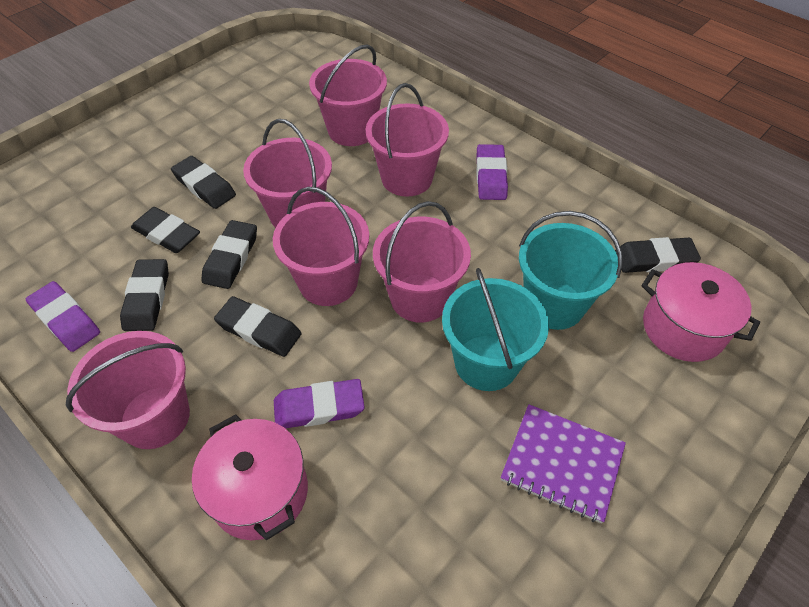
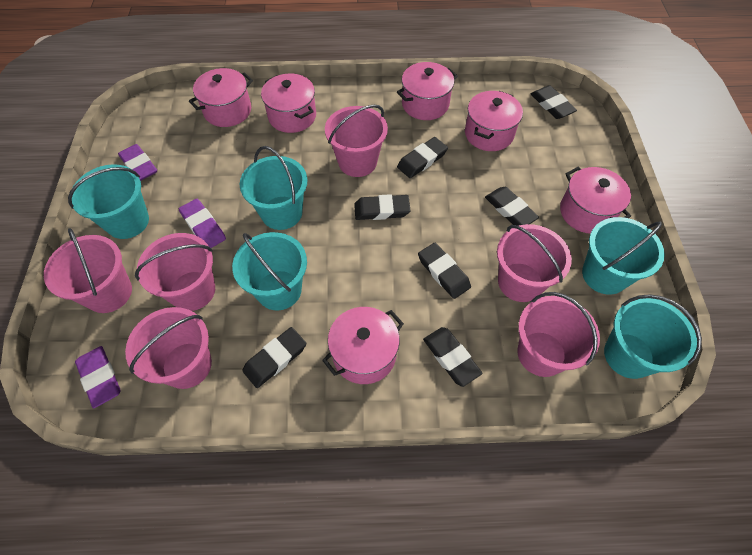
black eraser: 6 -> 7
pink pot: 2 -> 6
purple notebook: 1 -> 0
turquoise bucket: 2 -> 5

